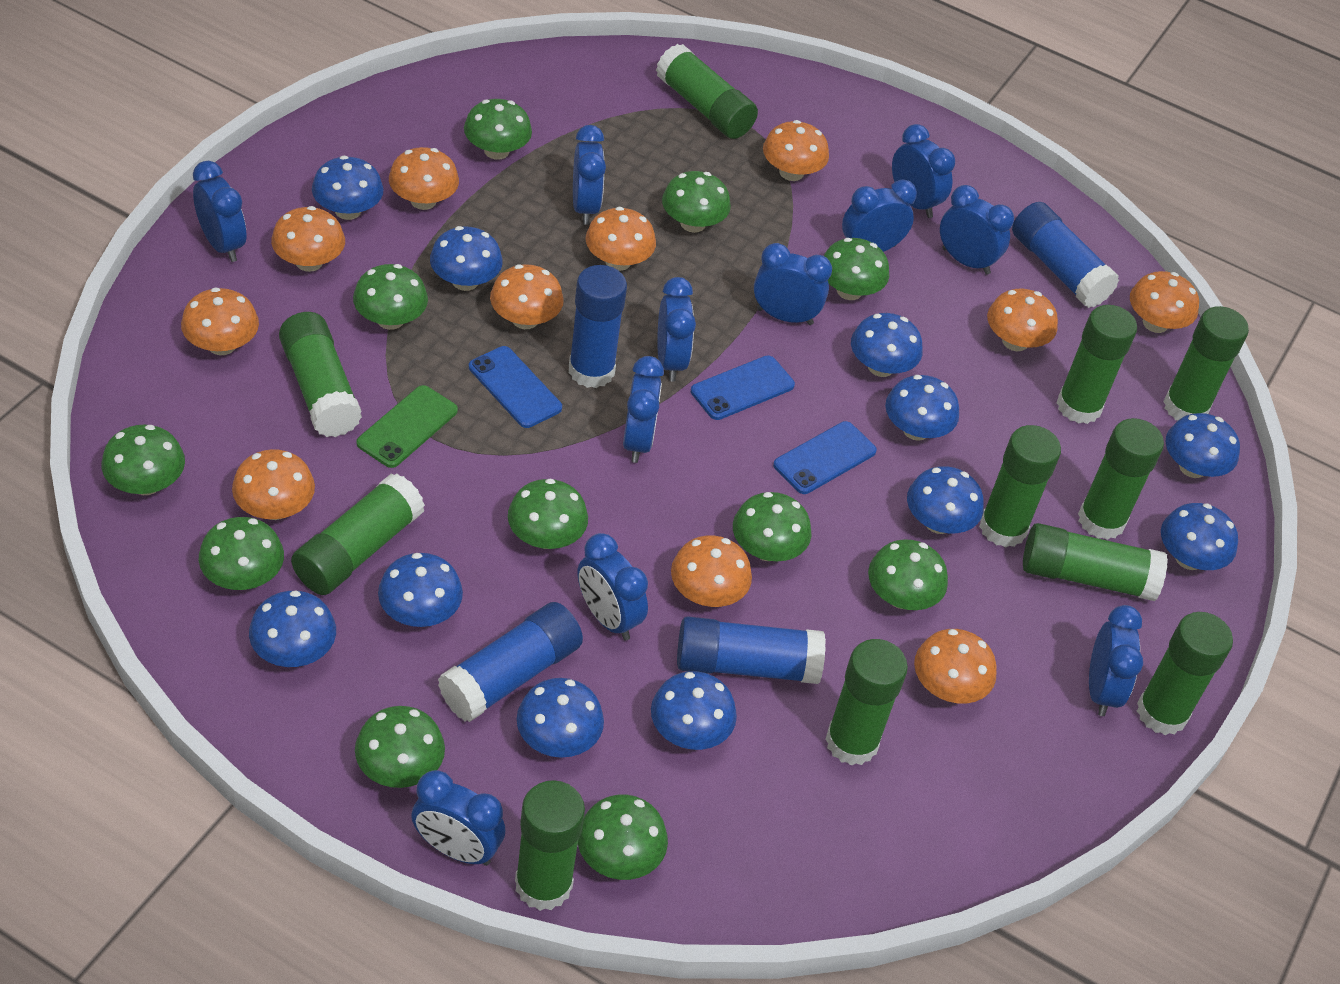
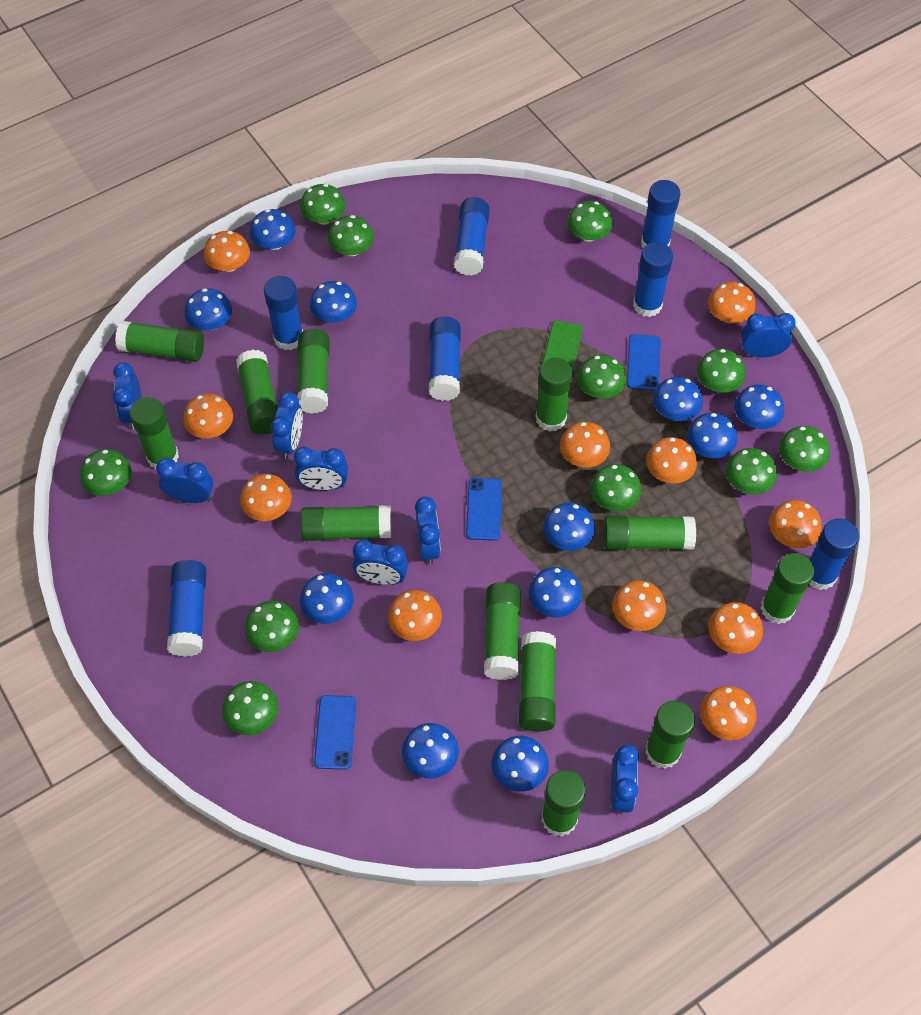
blue clock: 11 -> 8
blue glue stick: 4 -> 7
green glue stick: 11 -> 12

